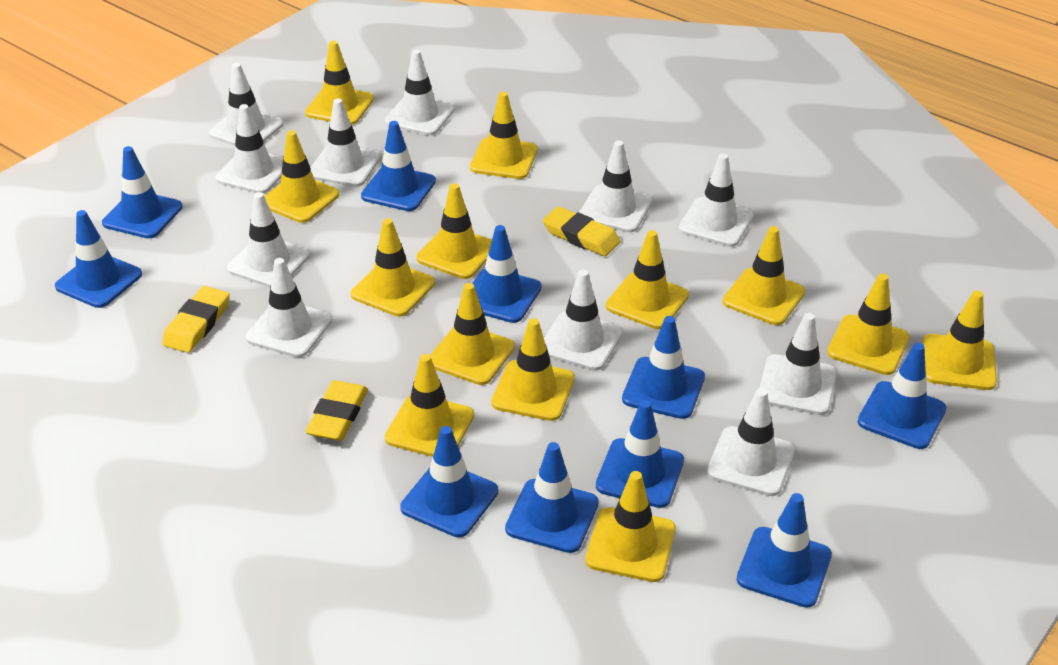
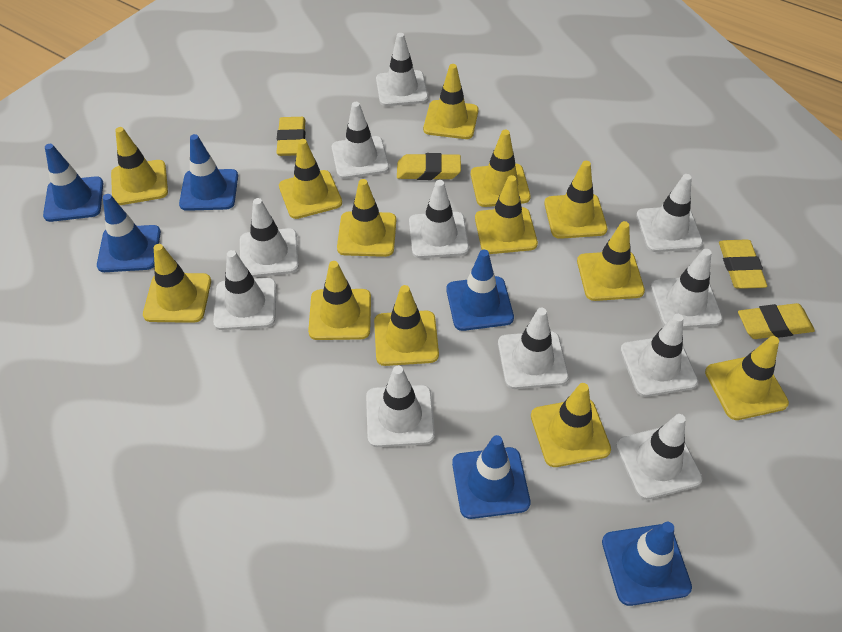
blue traffic cone: 10 -> 6
yellow eraser: 3 -> 4

